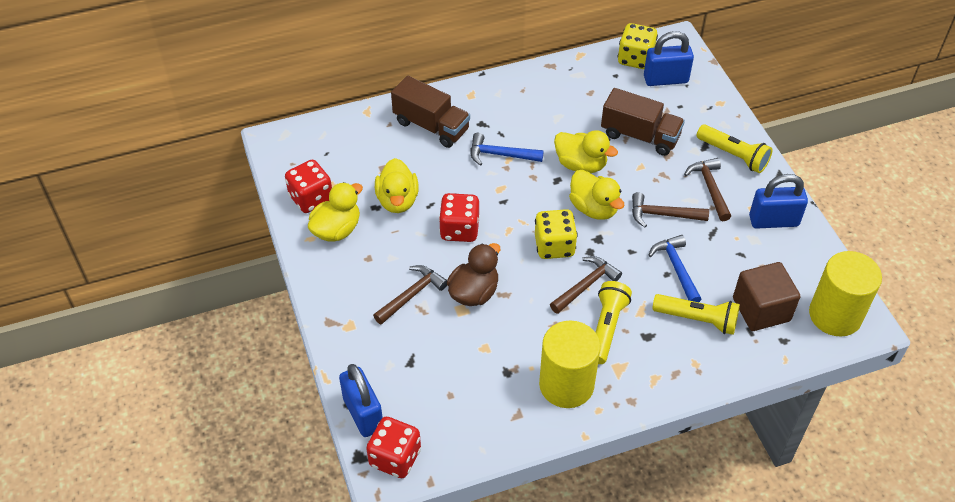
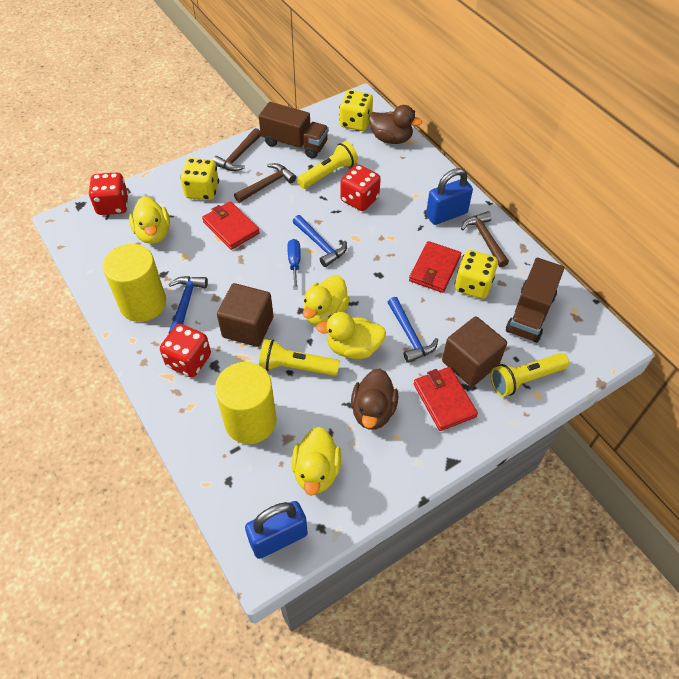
blue hammer: 2 -> 3
blue padlock: 3 -> 2
blue screwdriver: 0 -> 1
brown cube: 1 -> 2
brown duck: 1 -> 2
brown hammer: 4 -> 3
red wallet: 0 -> 3
yellow dice: 2 -> 3

